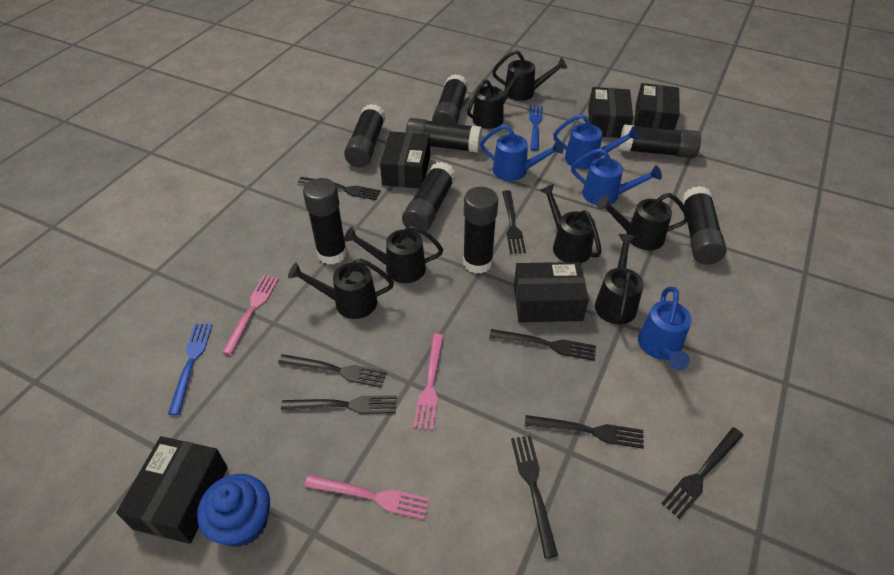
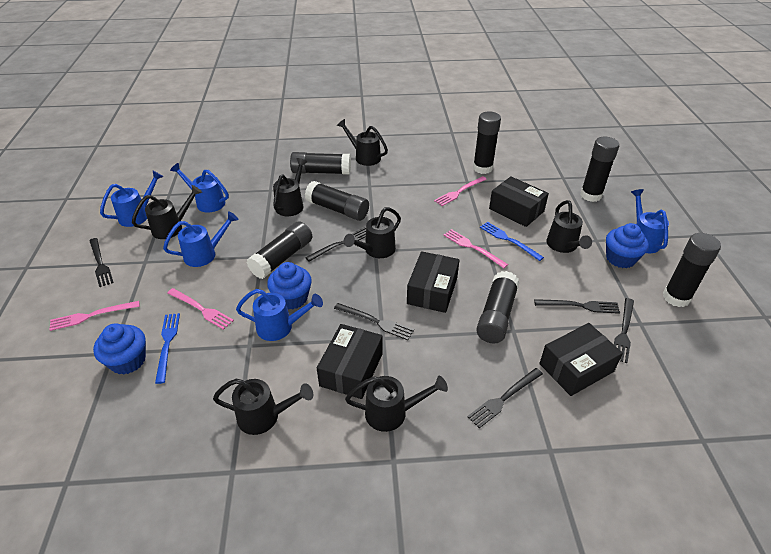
black box: 5 -> 4
black fork: 8 -> 6
black glue stick: 8 -> 7
blue cupcake: 1 -> 3
blue watering can: 4 -> 5
pink fork: 3 -> 4

